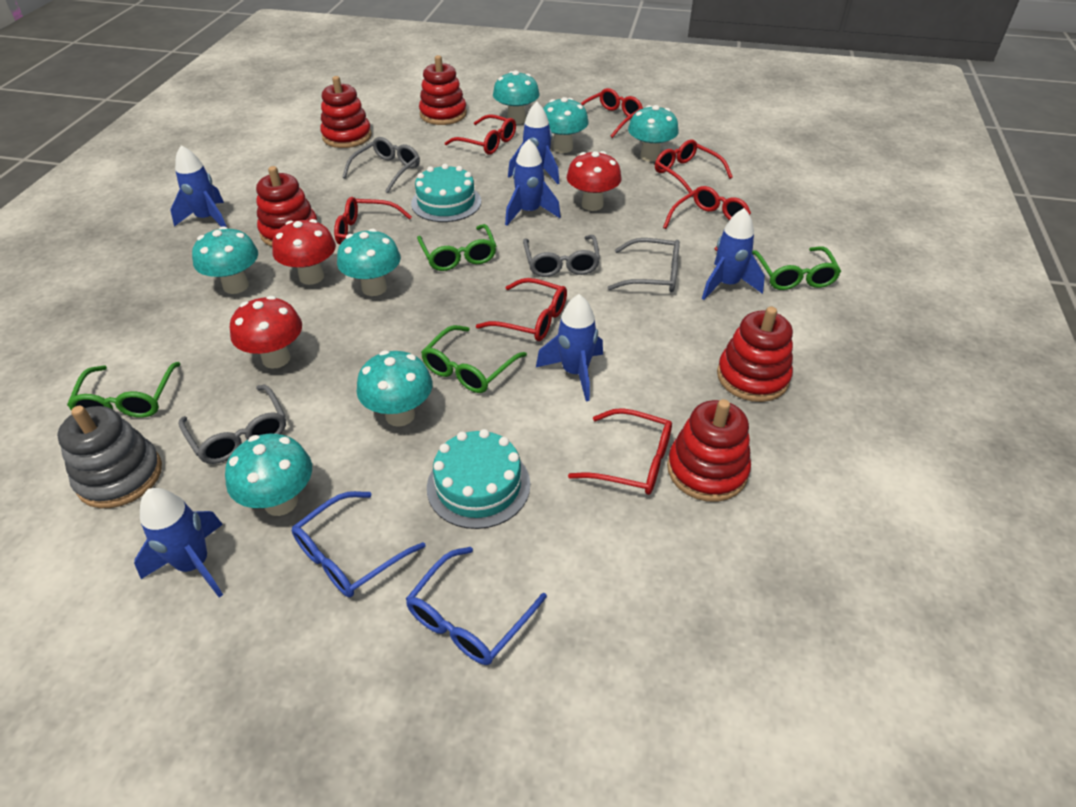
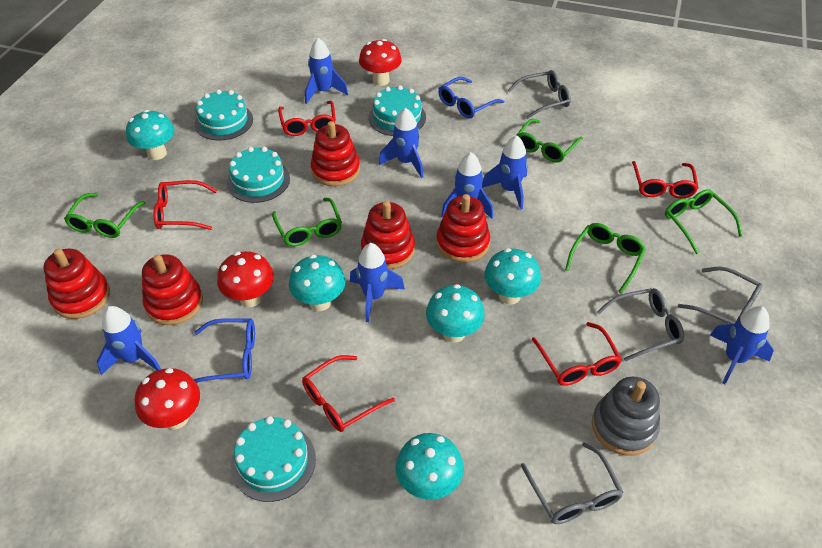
blue rocket: 6 -> 7
green glasses: 4 -> 5
red glasses: 7 -> 5
turquoise cake: 2 -> 4
turquoise mushroom: 7 -> 5

